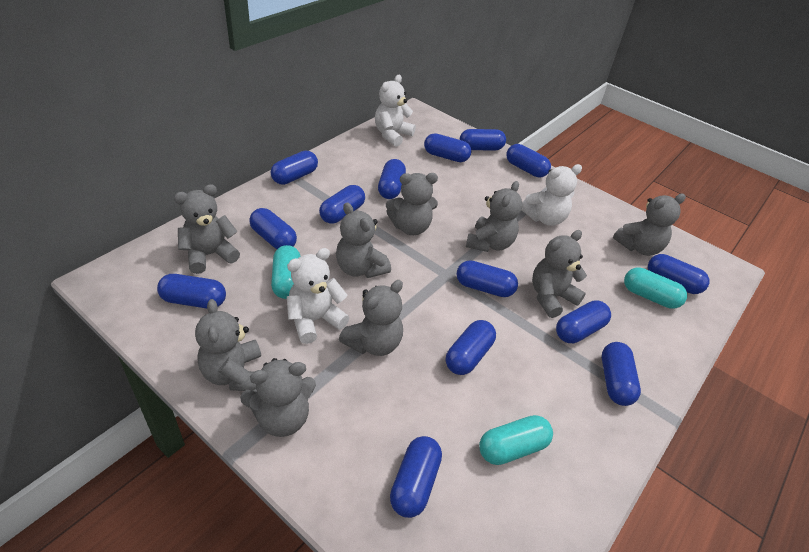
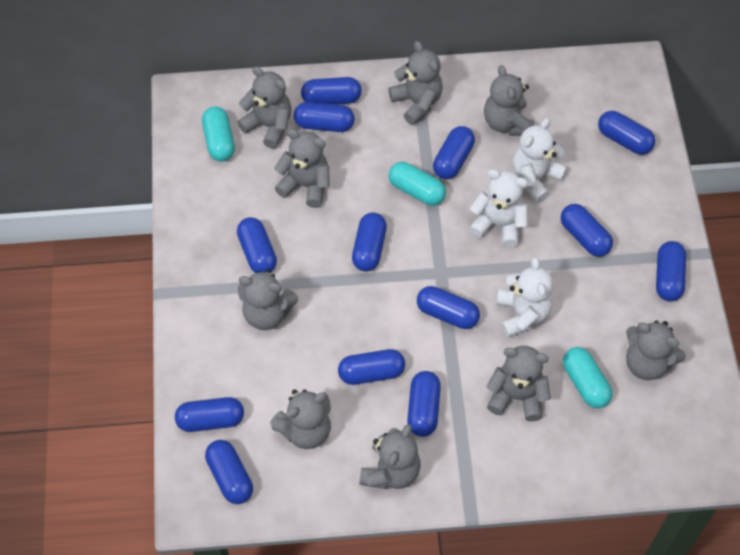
blue capsule: 14 -> 13

